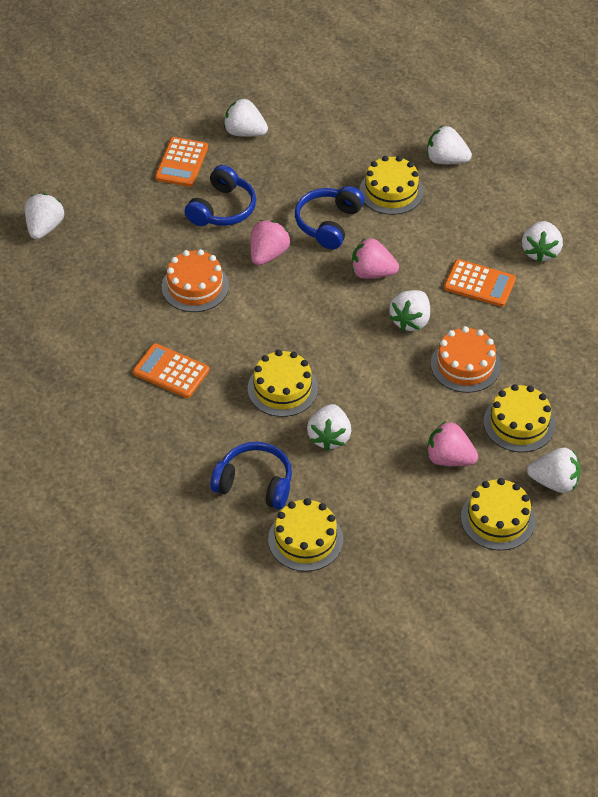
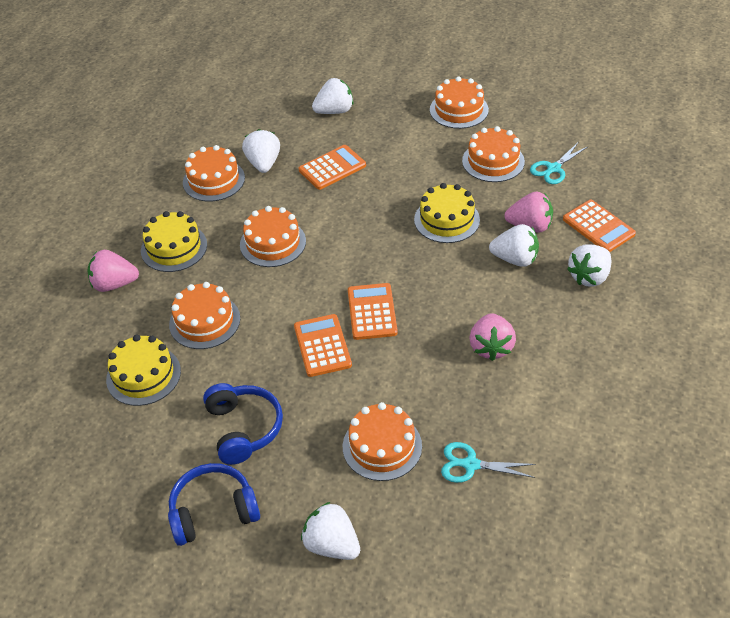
blue headphones: 3 -> 2
orange cake: 2 -> 6
orange calculator: 3 -> 4
turquoise scissors: 0 -> 2
white strawberry: 7 -> 5
yellow cake: 5 -> 3

